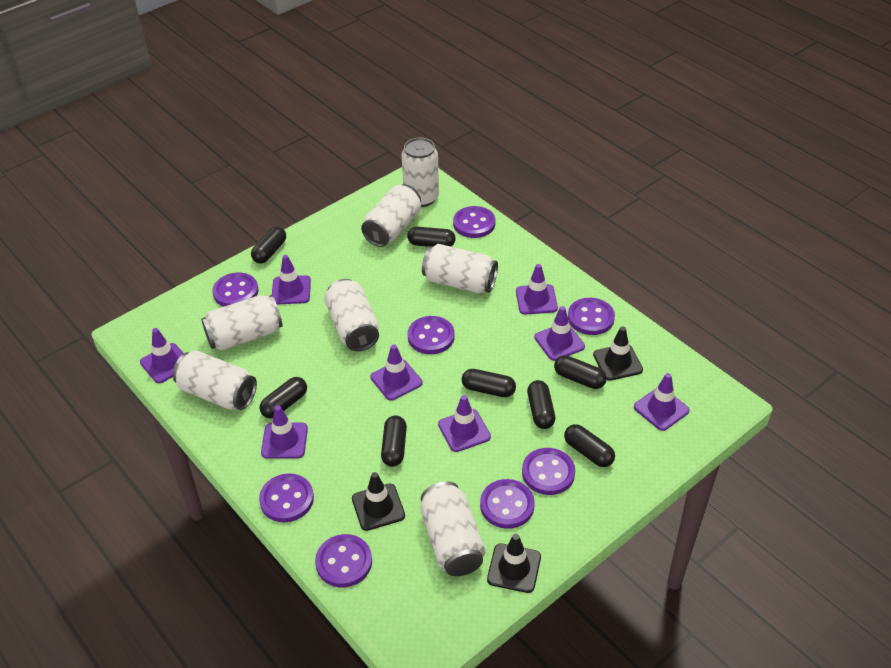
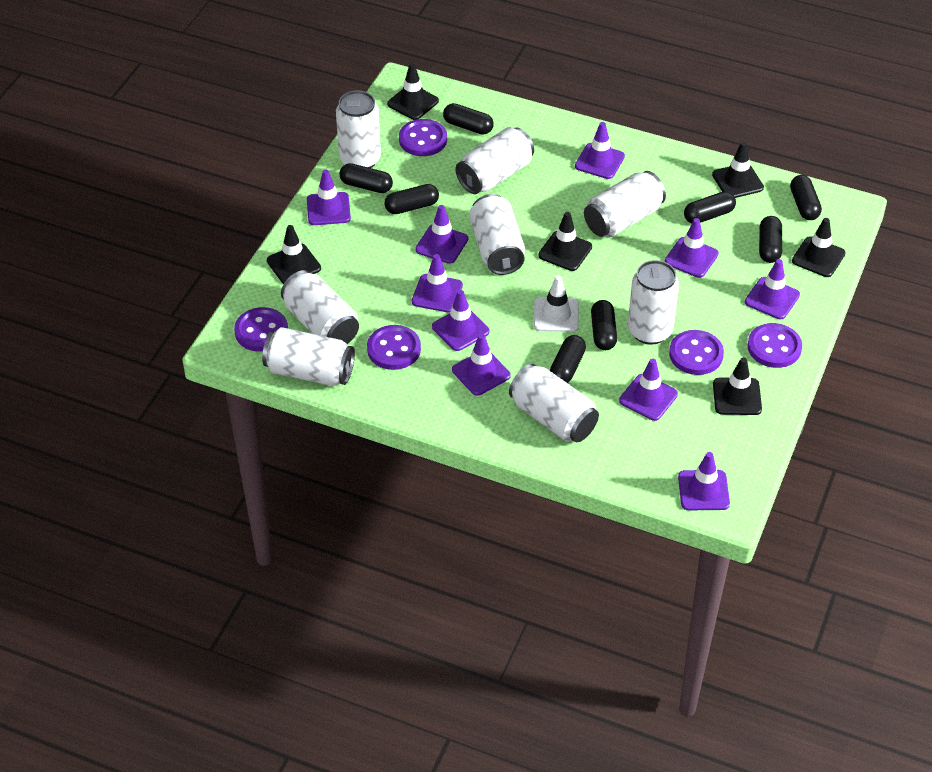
black traffic cone: 3 -> 6
purple button: 8 -> 5
purple traffic cone: 8 -> 10
white can: 7 -> 8
white traffic cone: 0 -> 1

